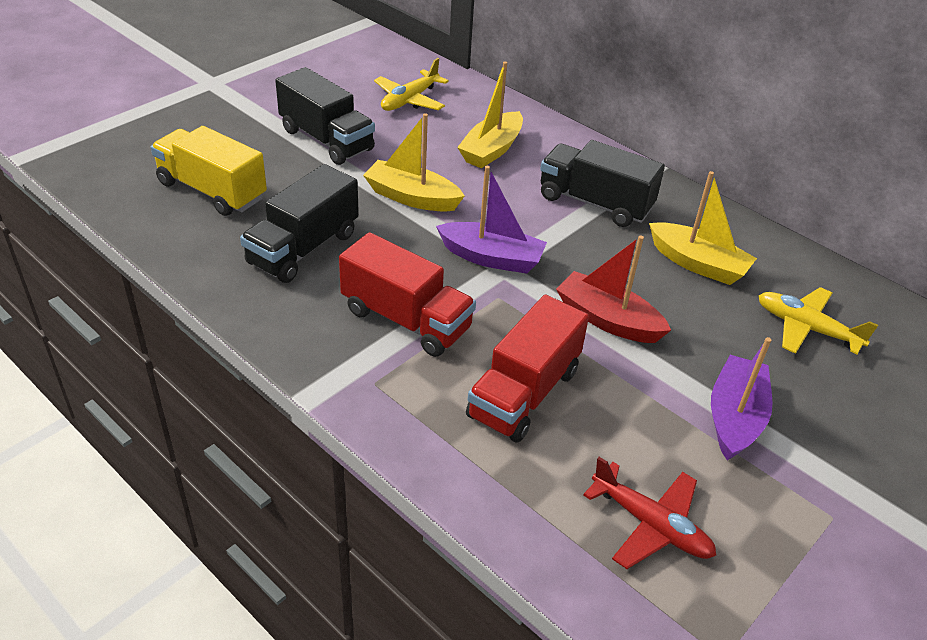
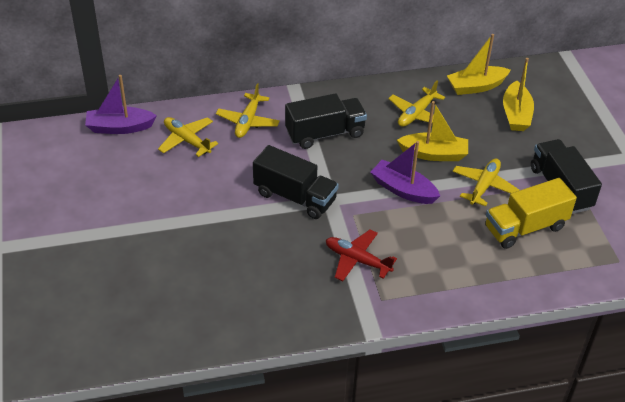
red boat: 1 -> 0
red truck: 2 -> 0
yellow plane: 2 -> 4

